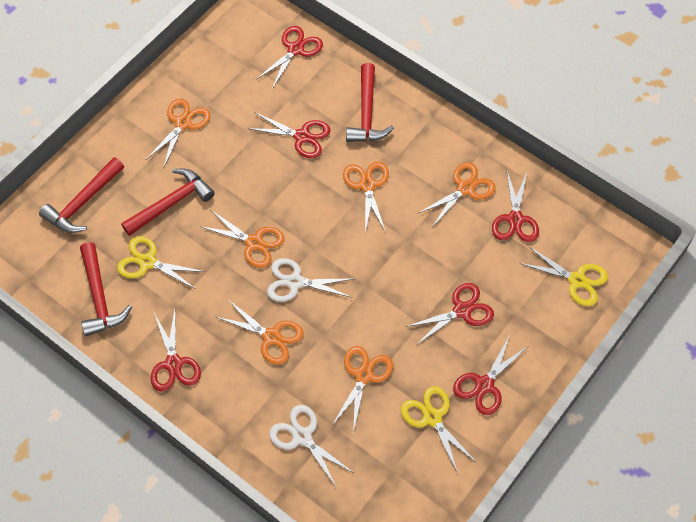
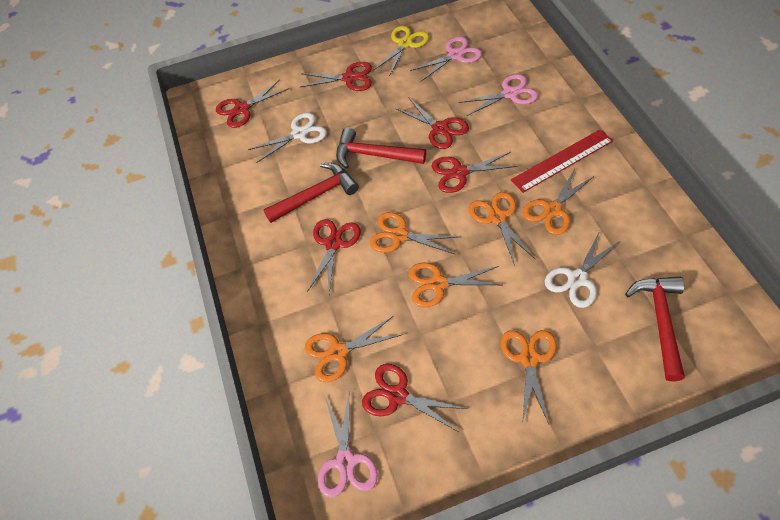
pink scissors: 0 -> 3
red hammer: 4 -> 3
red ruler: 0 -> 1
yellow scissors: 3 -> 1

